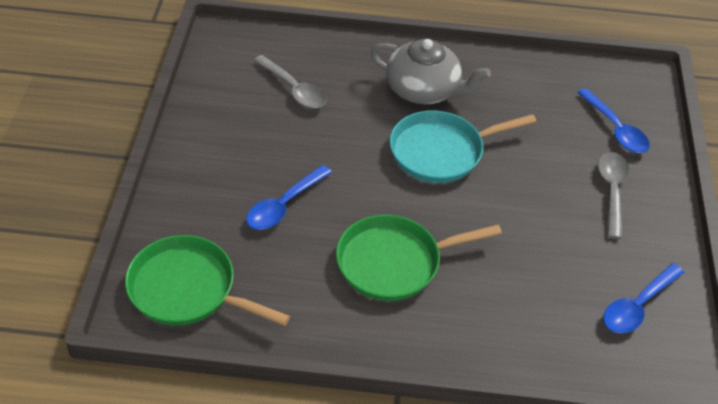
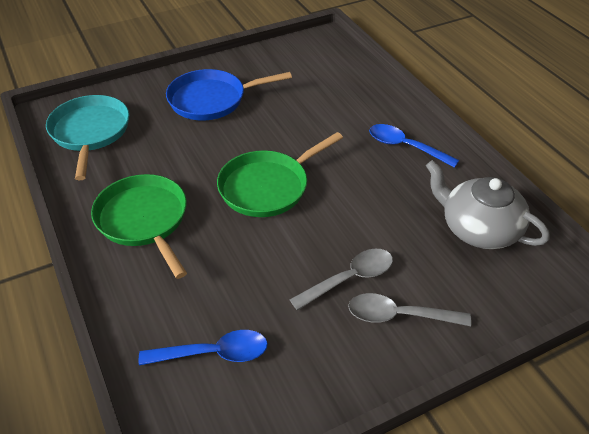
blue pan: 0 -> 1
blue spoon: 3 -> 2

